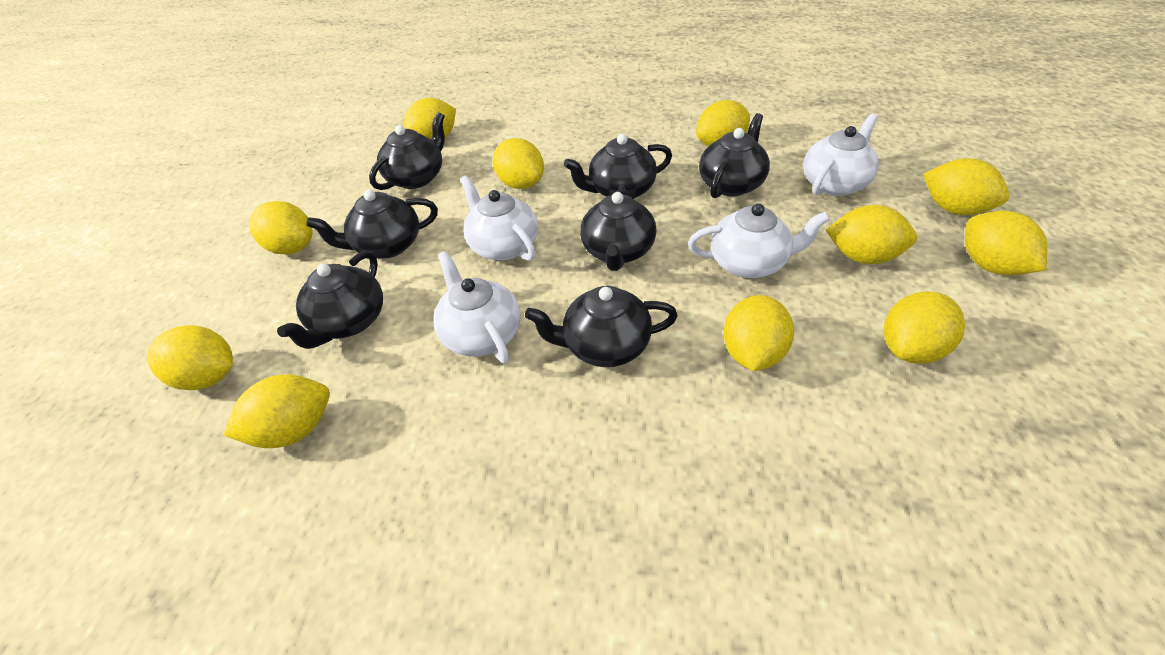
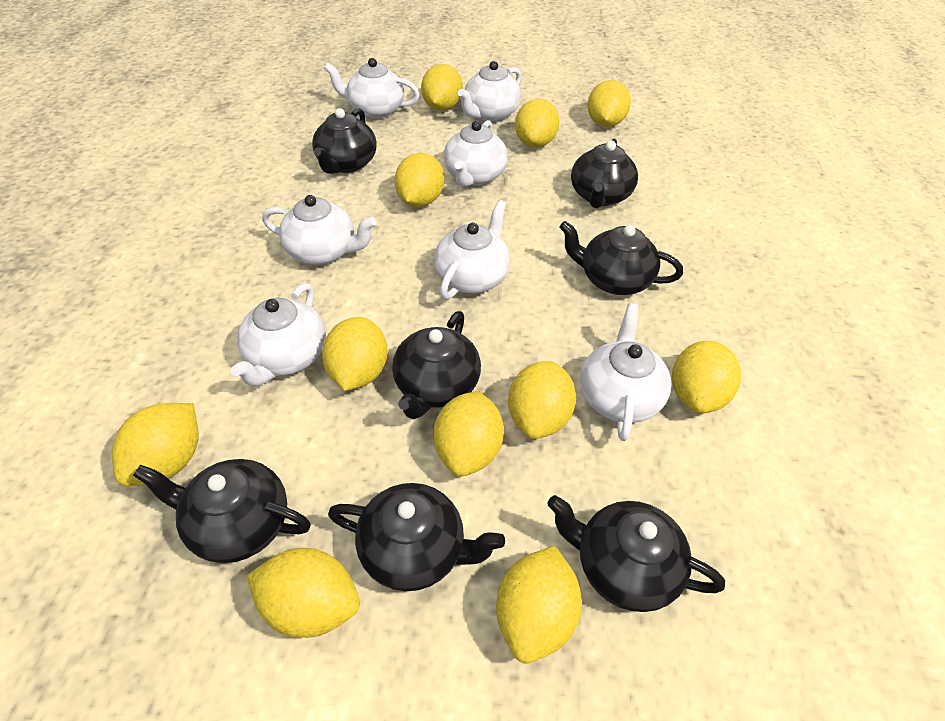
white teapot: 4 -> 7

